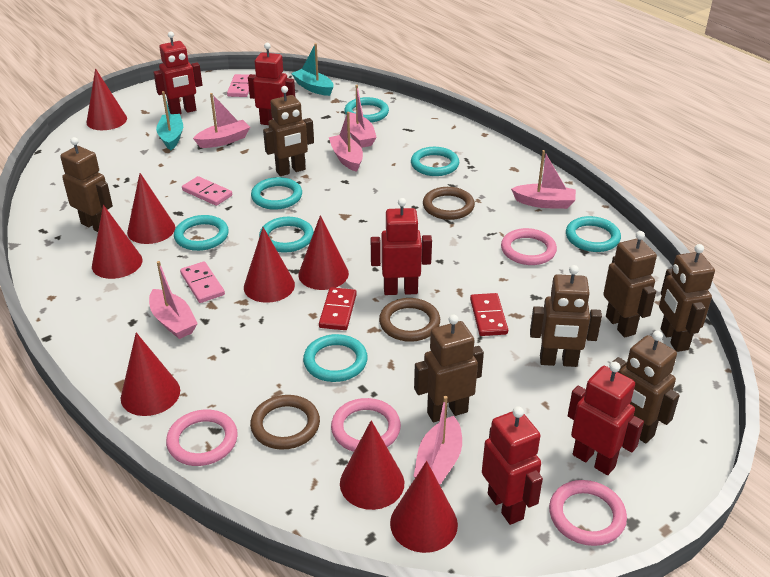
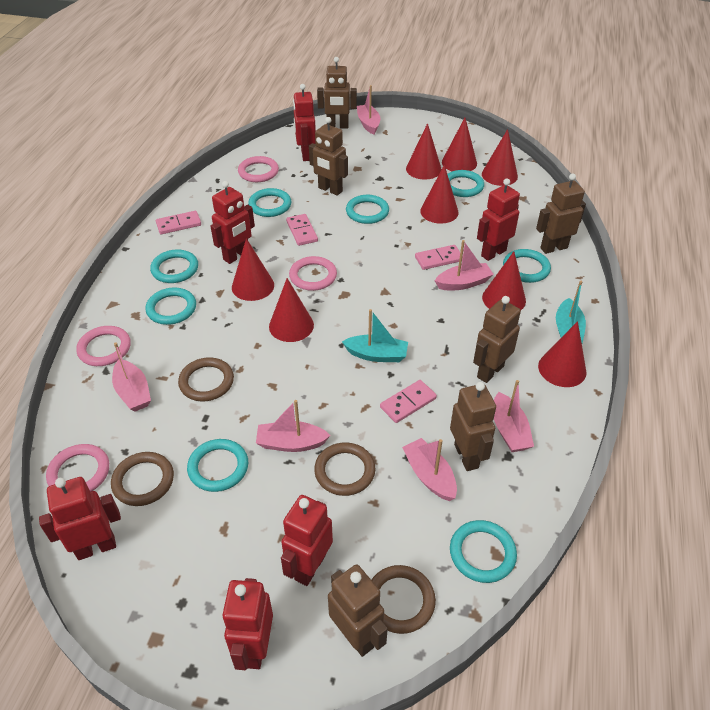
brown ring: 3 -> 4
brown robot: 7 -> 6
pink domino: 3 -> 4
red domino: 2 -> 0
red robot: 5 -> 6
turquoise ring: 7 -> 8

